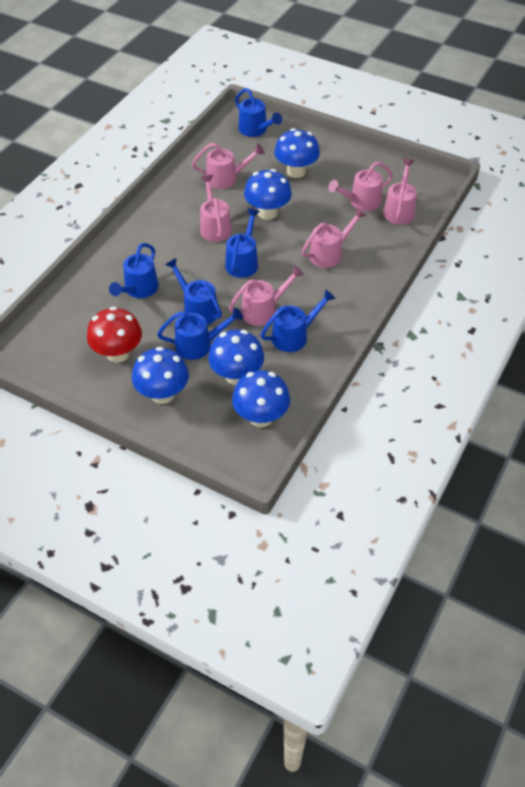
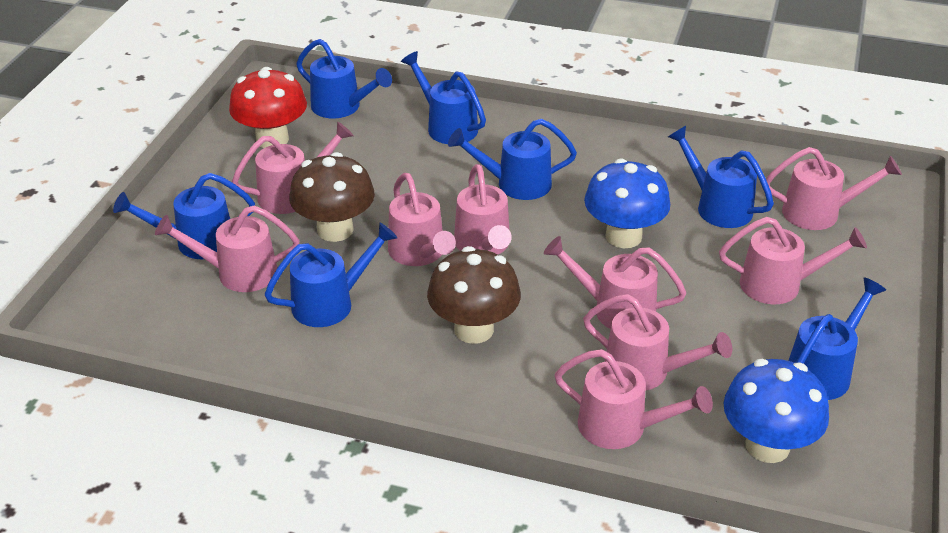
blue mushroom: 5 -> 2
blue watering can: 6 -> 7
brown mushroom: 0 -> 2
pink watering can: 6 -> 9

